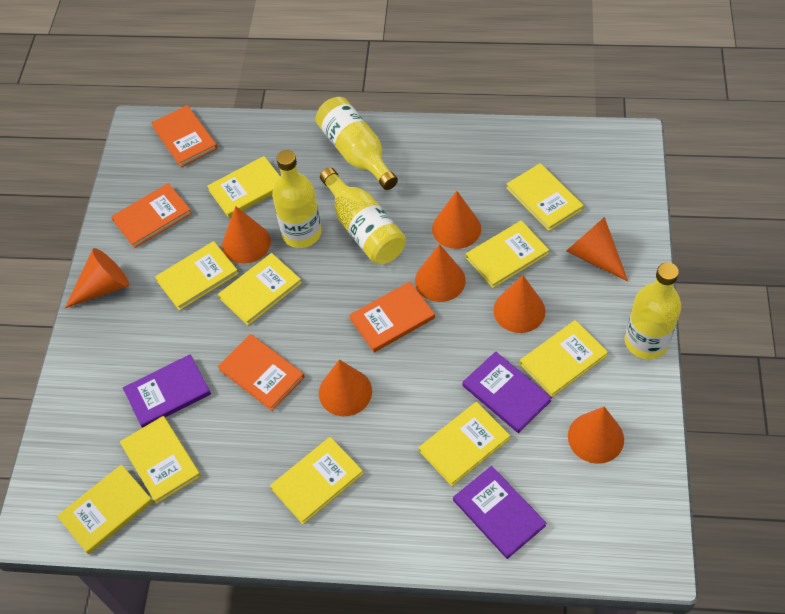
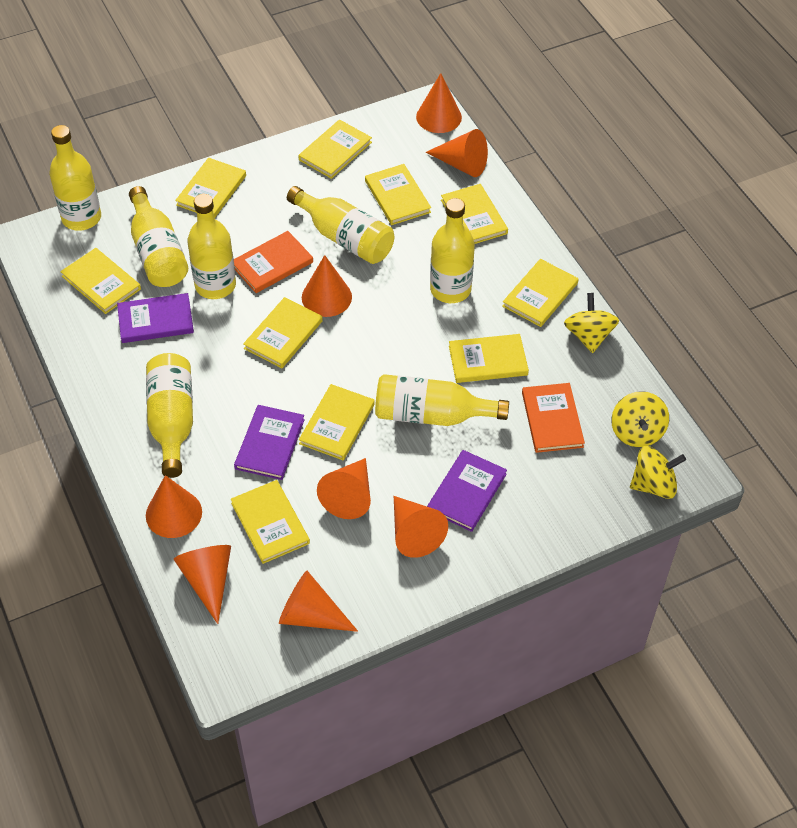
orange book: 4 -> 2
yellow bottle: 4 -> 7
yellow spinning top: 0 -> 3

